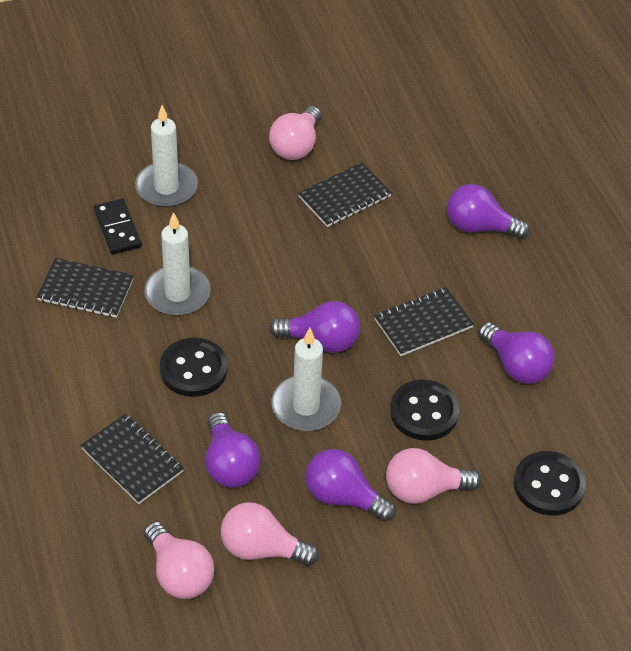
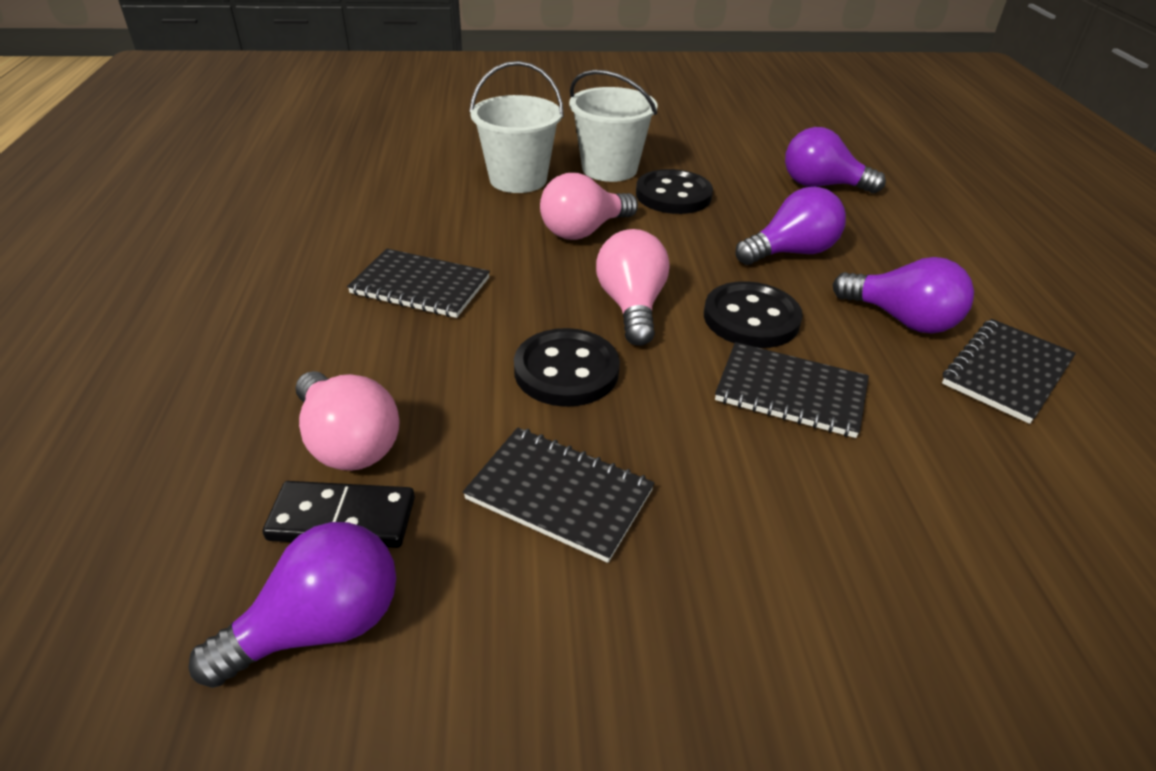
pink light bulb: 4 -> 3
purple light bulb: 5 -> 4
white bucket: 0 -> 2
white candle: 3 -> 0

